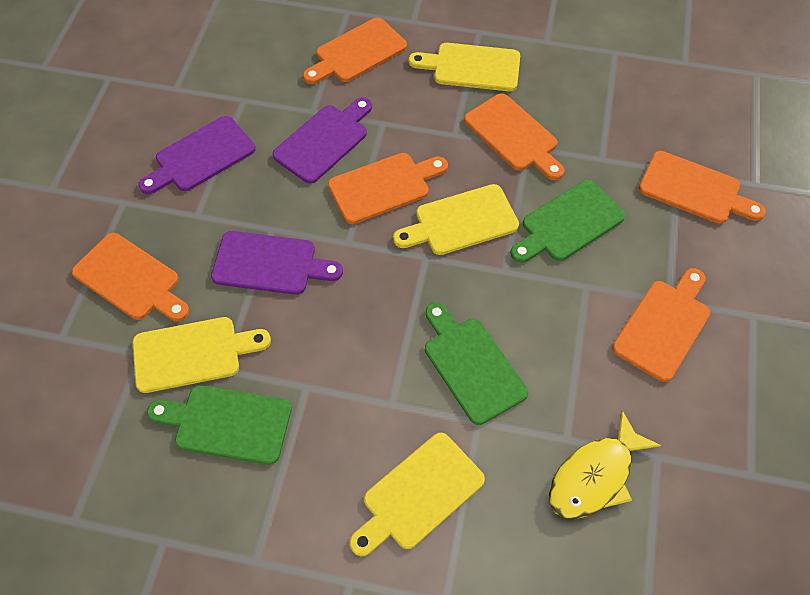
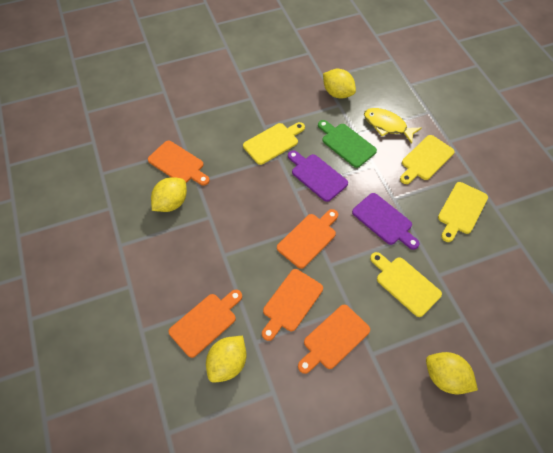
green cutting board: 3 -> 1
orange cutting board: 6 -> 5
purple cutting board: 3 -> 2
yellow lemon: 0 -> 4

